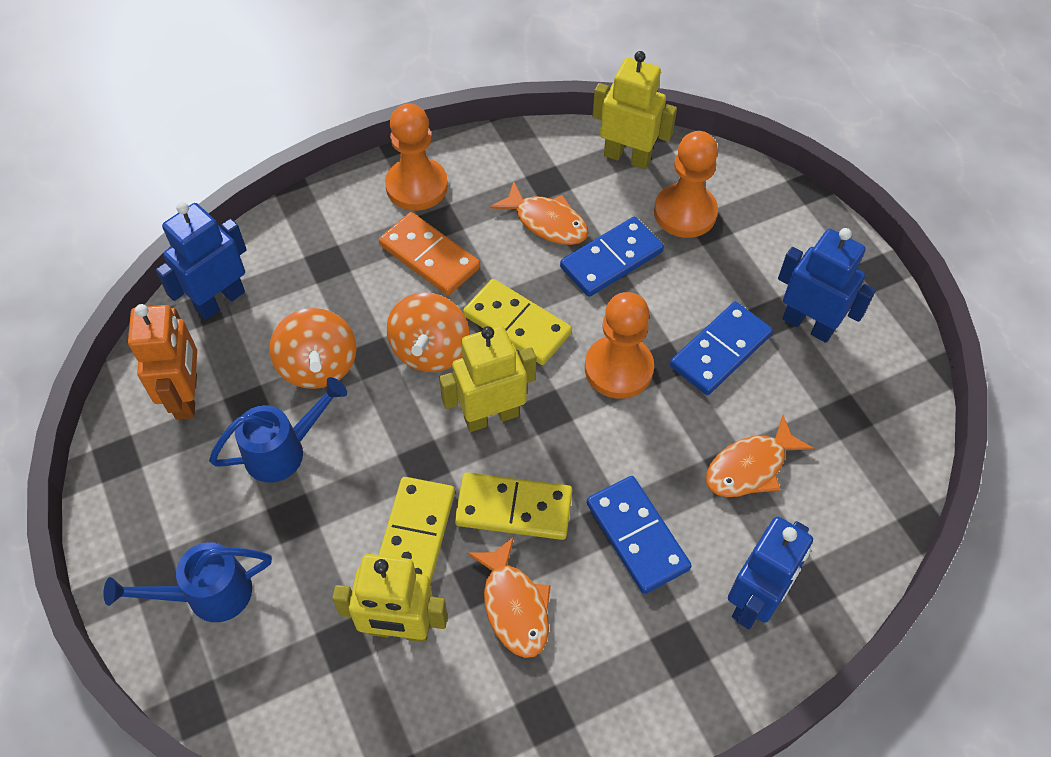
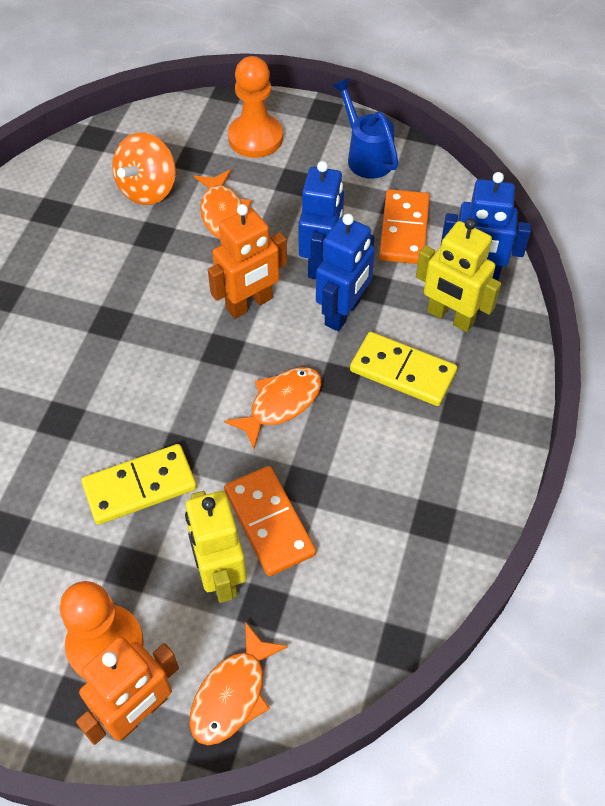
blue domino: 3 -> 0
blue watering can: 2 -> 1
orange domino: 1 -> 2
orange pawn: 3 -> 2
orange robot: 1 -> 2
orange spinning top: 2 -> 1
yellow domino: 3 -> 2
yellow robot: 3 -> 2

